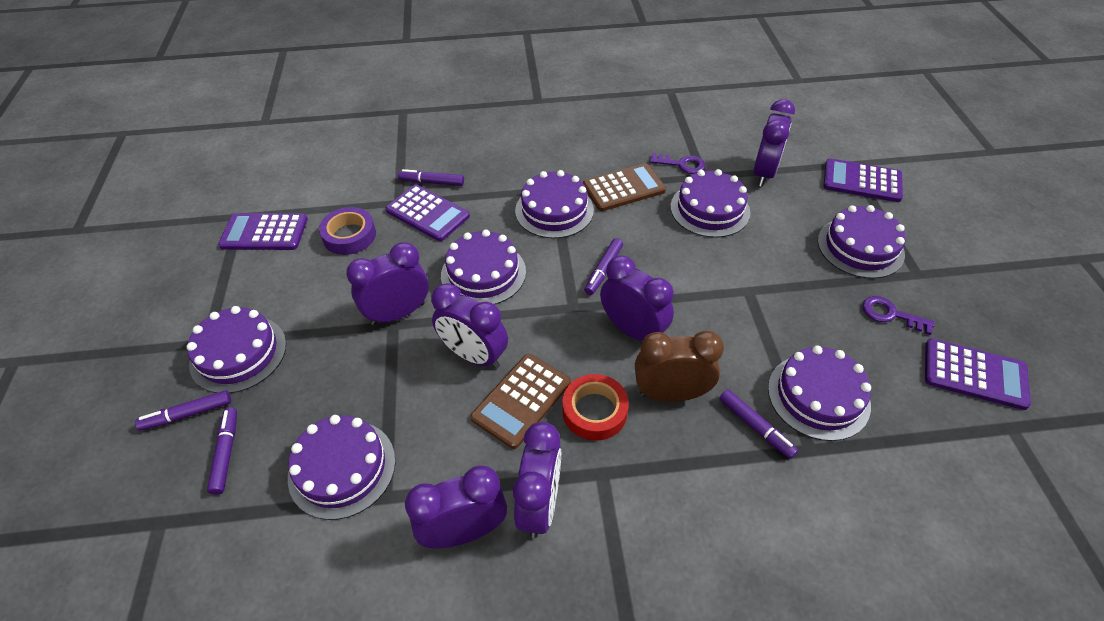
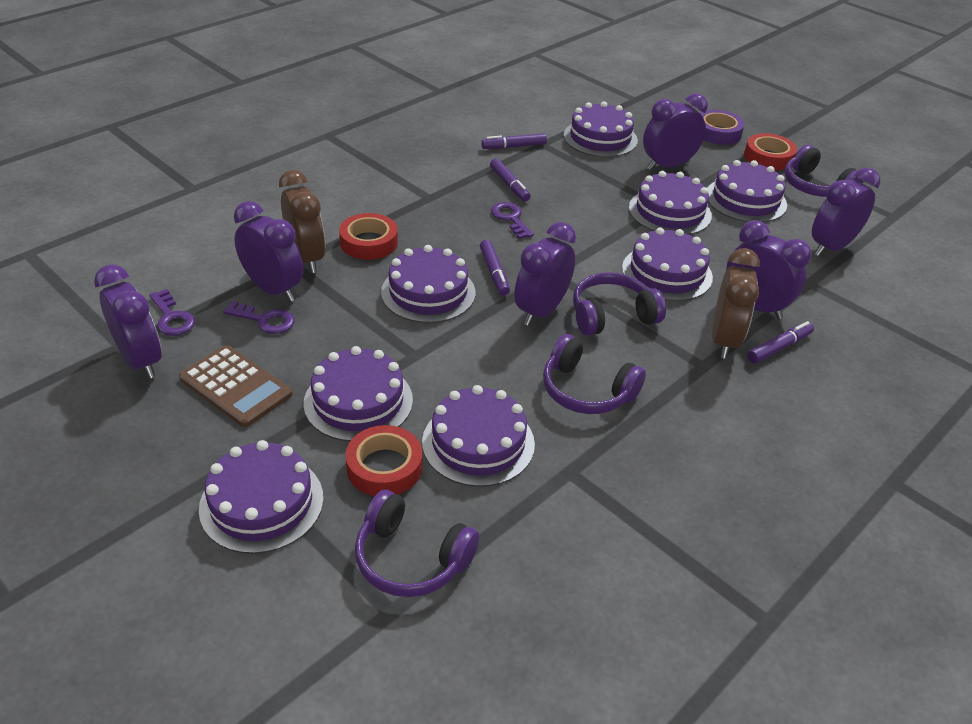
brown calculator: 2 -> 1
brown clock: 1 -> 2
purple cake: 7 -> 8
purple calculator: 4 -> 0
purple headphones: 0 -> 4
purple key: 2 -> 3
purple marker: 5 -> 4
red tape: 1 -> 3

